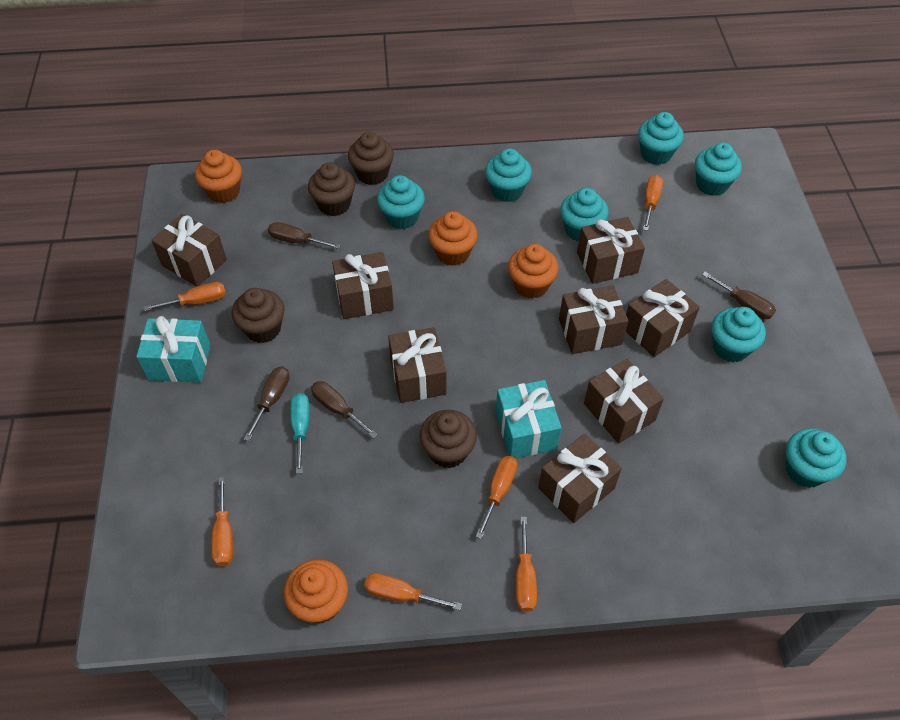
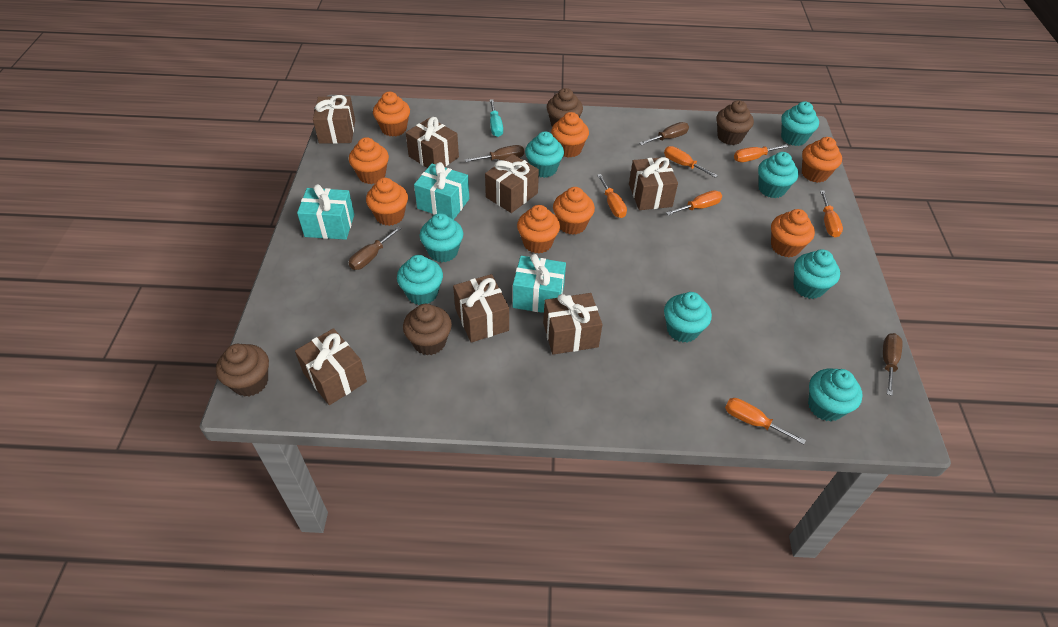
brown gift: 8 -> 7
orange cupcake: 4 -> 8
turquoise cupcake: 7 -> 8
turquoise gift: 2 -> 3

